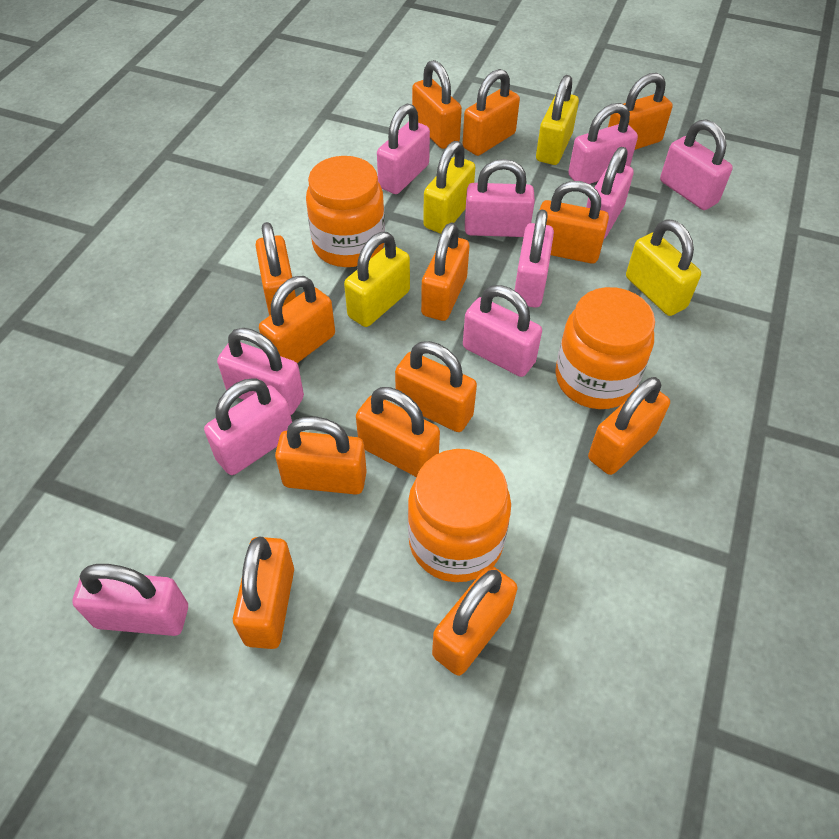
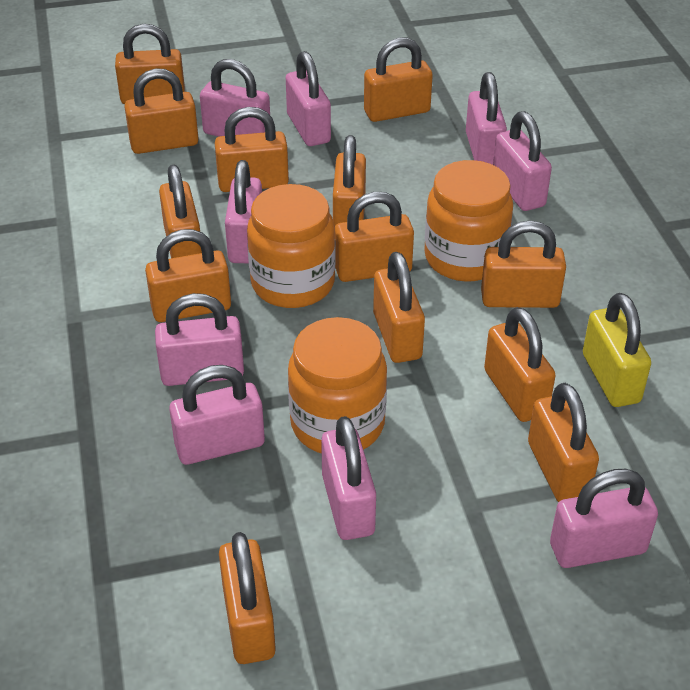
pink padlock: 10 -> 9
yellow padlock: 4 -> 1

